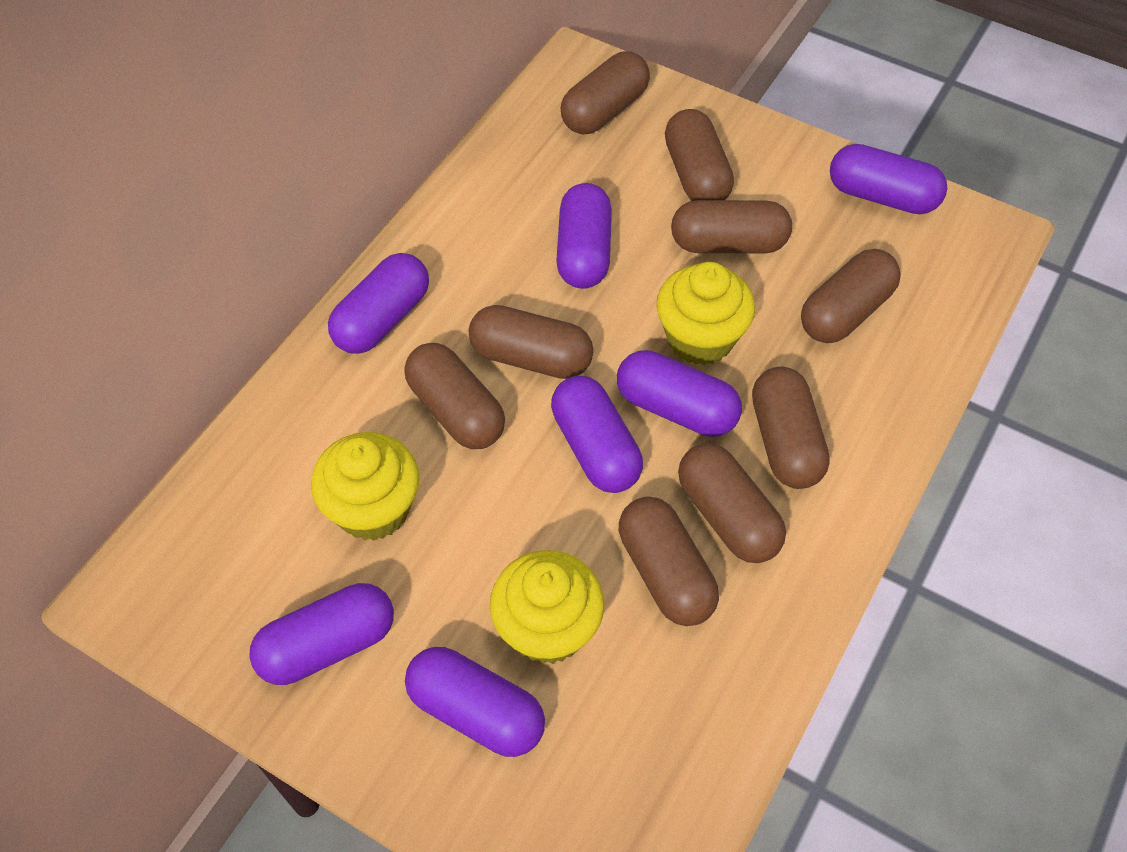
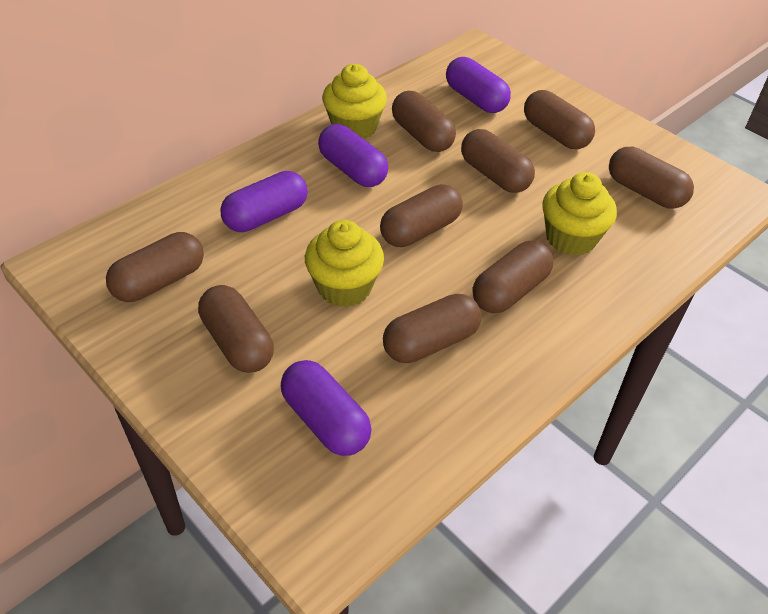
purple capsule: 7 -> 4

